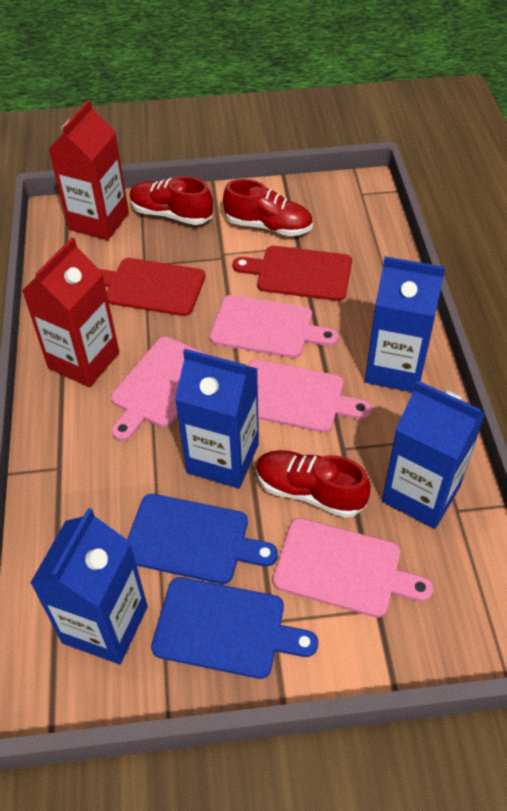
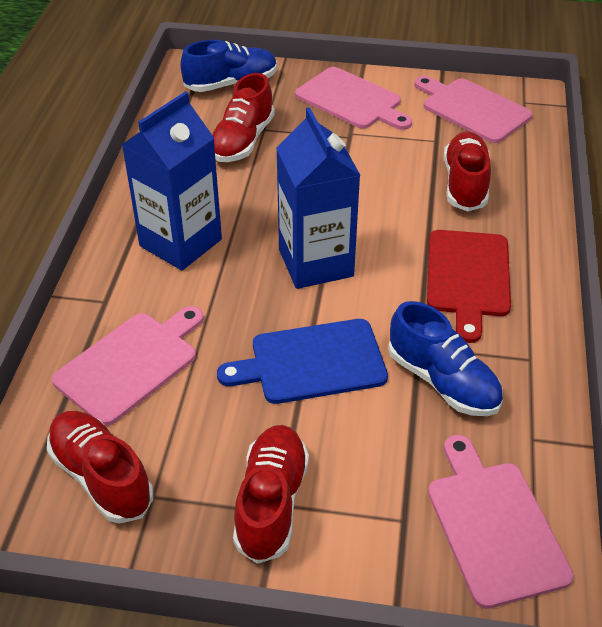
blue carton: 4 -> 2
blue cutting board: 2 -> 1
blue shoe: 0 -> 2
red carton: 2 -> 0
red cutting board: 2 -> 1
red shoe: 3 -> 4

